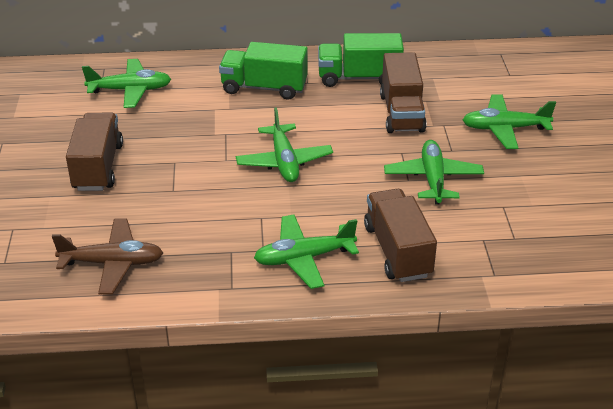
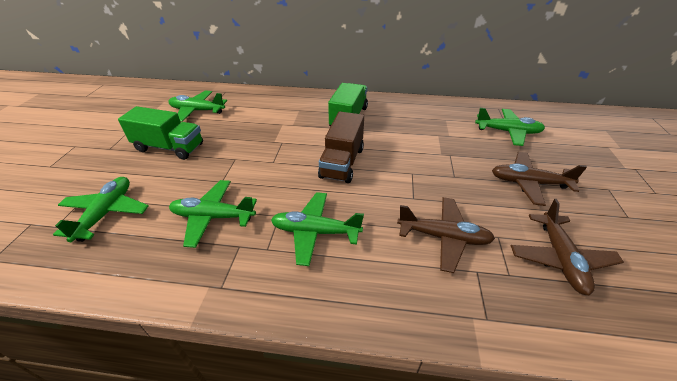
brown plane: 1 -> 3
brown truck: 3 -> 1

